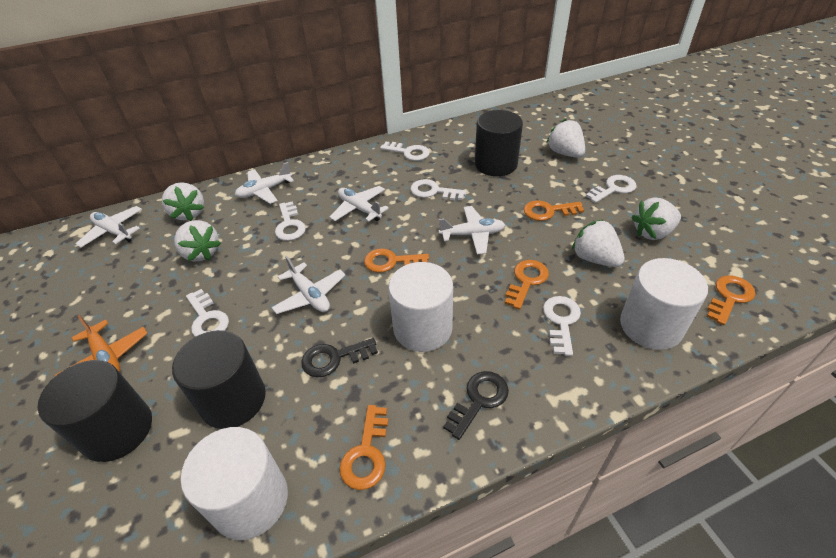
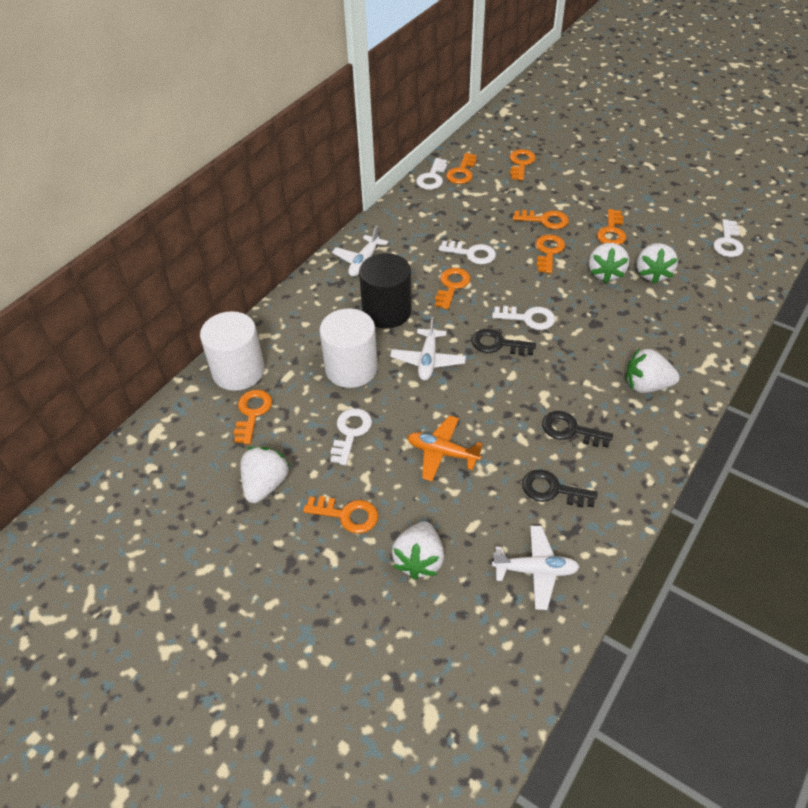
black cylinder: 3 -> 1
black key: 2 -> 3
orange key: 5 -> 8
white cylinder: 3 -> 2
white key: 6 -> 5
white plane: 5 -> 3

